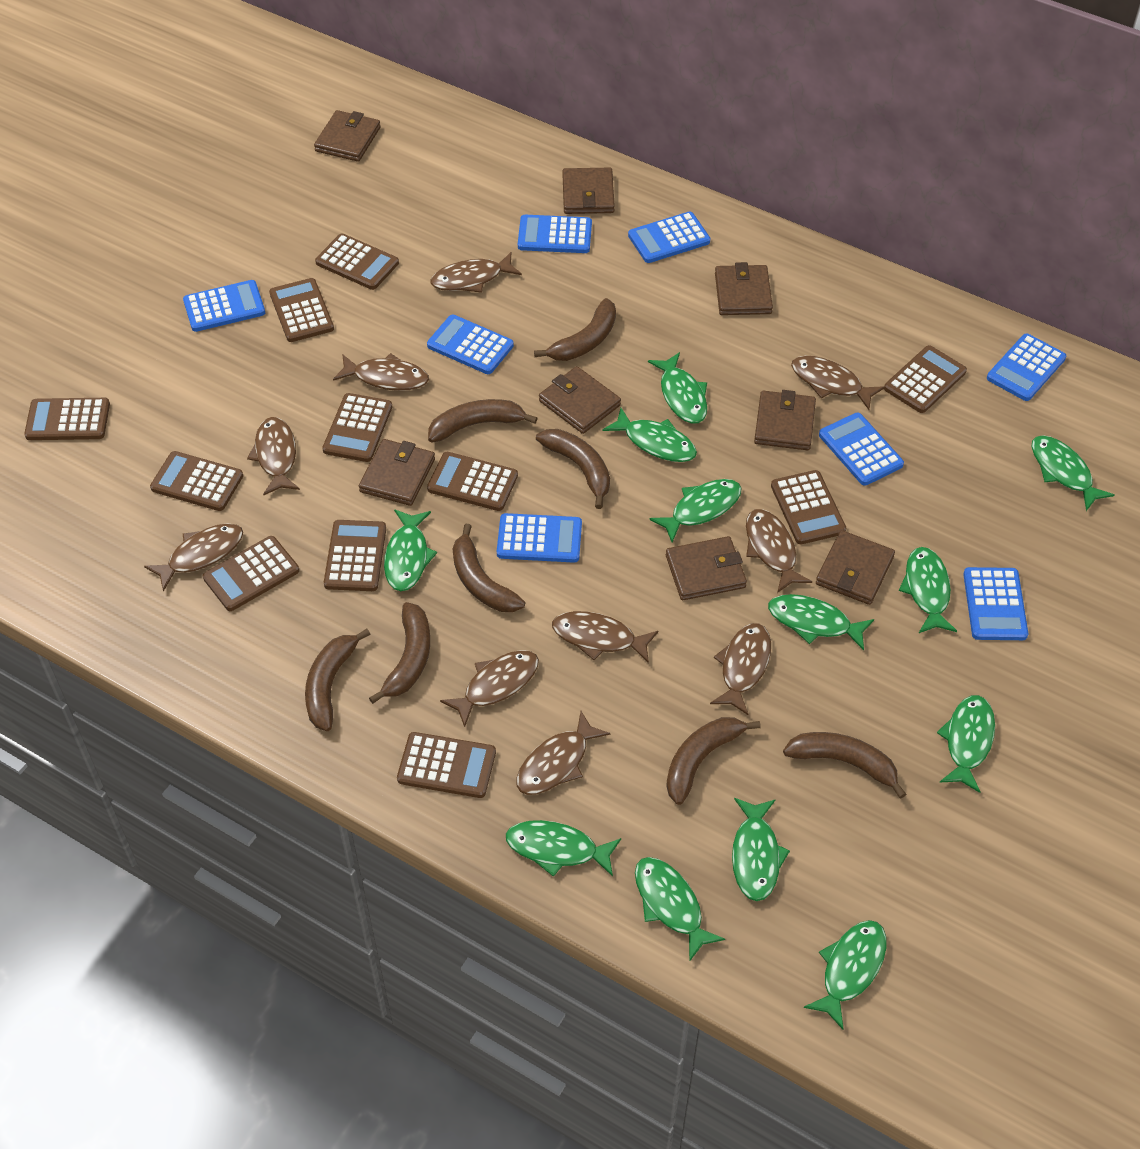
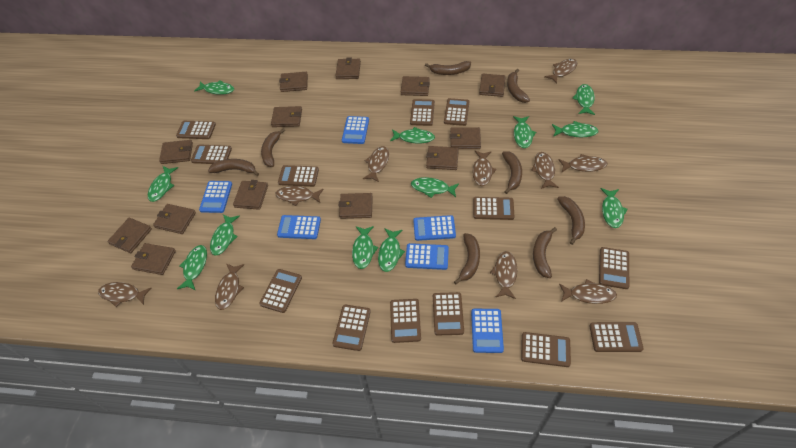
blue calculator: 8 -> 6
brown calculator: 11 -> 13
brown wallet: 8 -> 13

